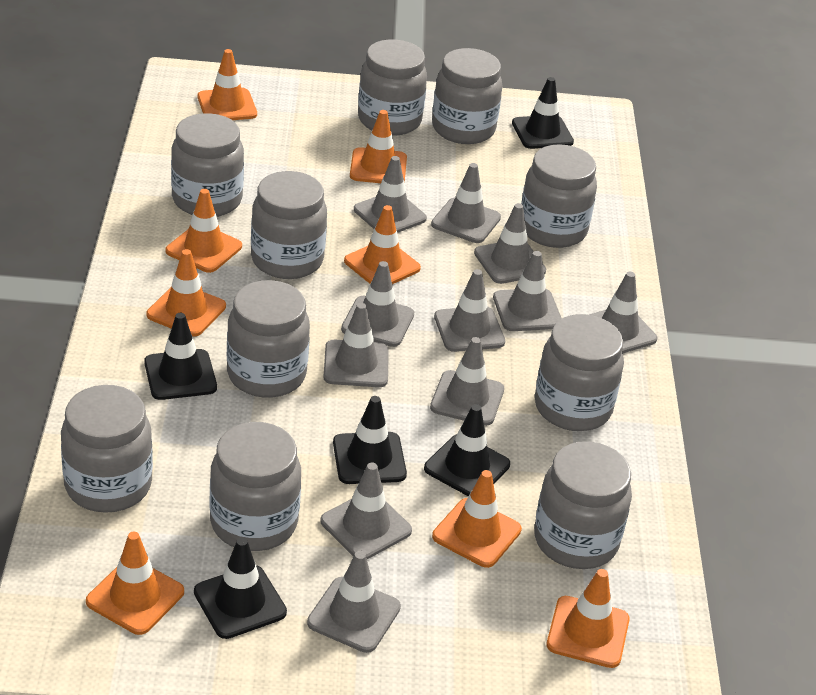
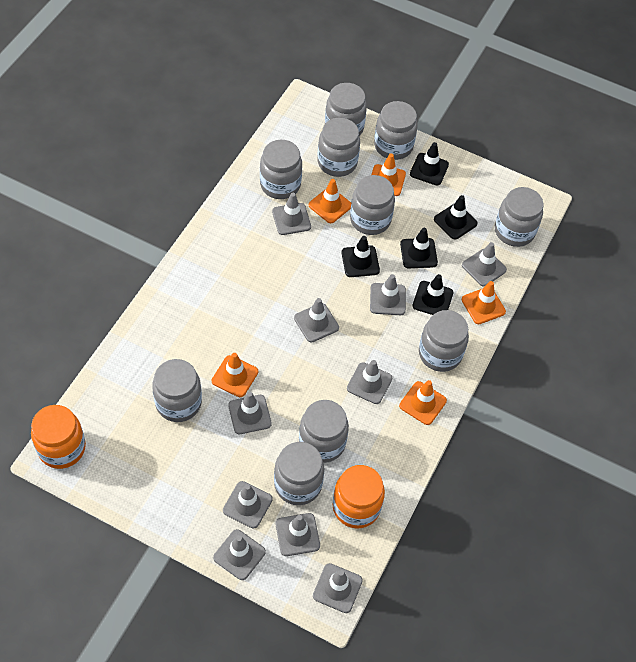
grey traffic cone: 11 -> 10
orange jar: 0 -> 2
orange traffic cone: 8 -> 5

